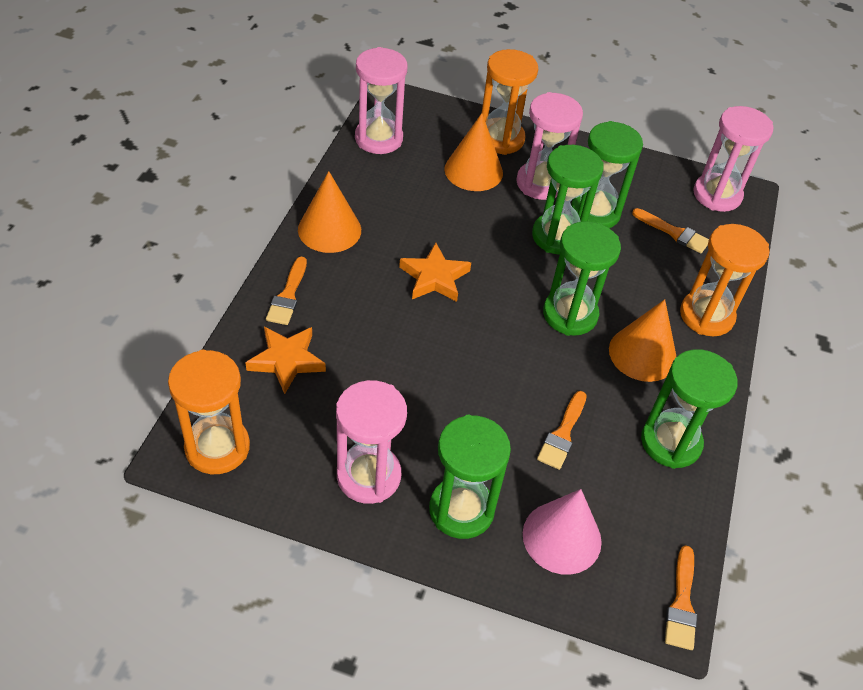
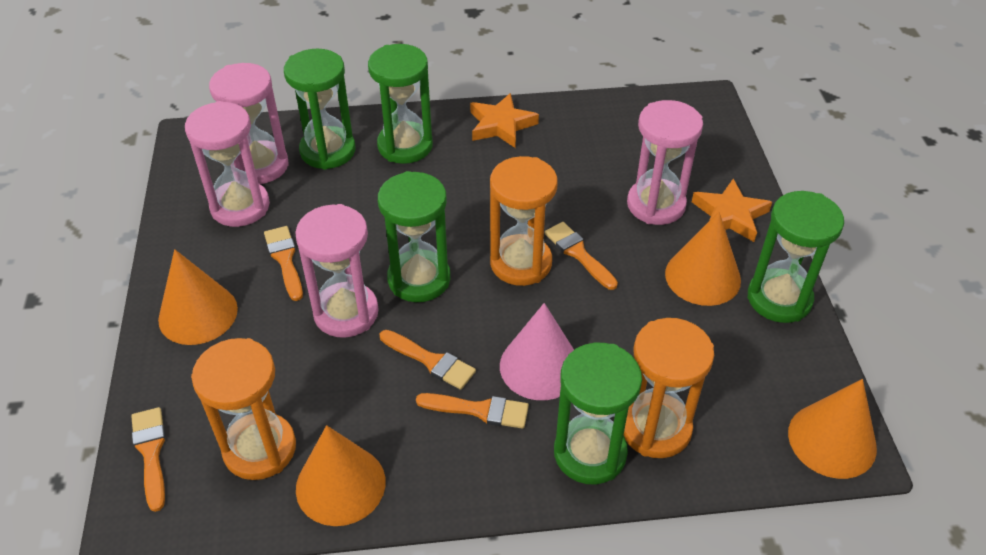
orange brush: 4 -> 5
orange cone: 3 -> 4

